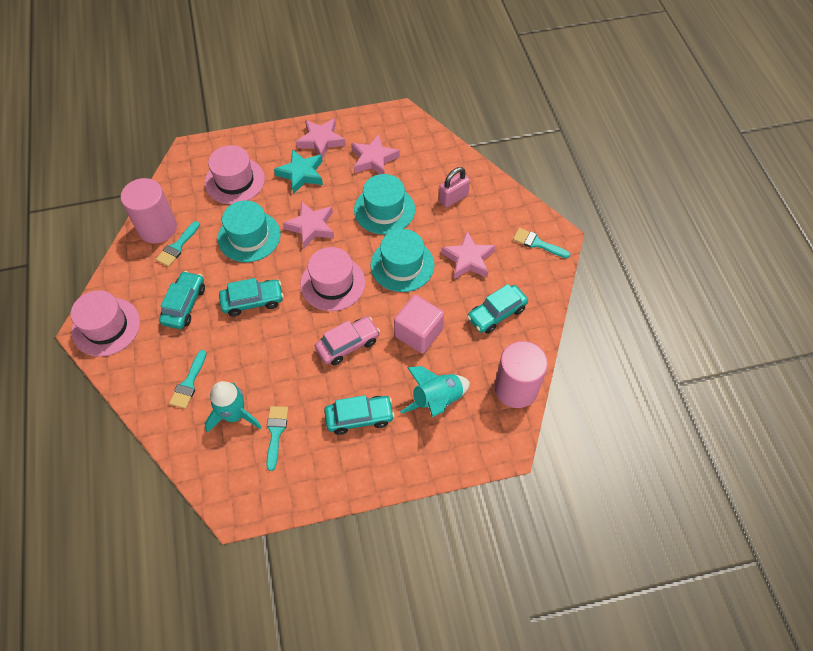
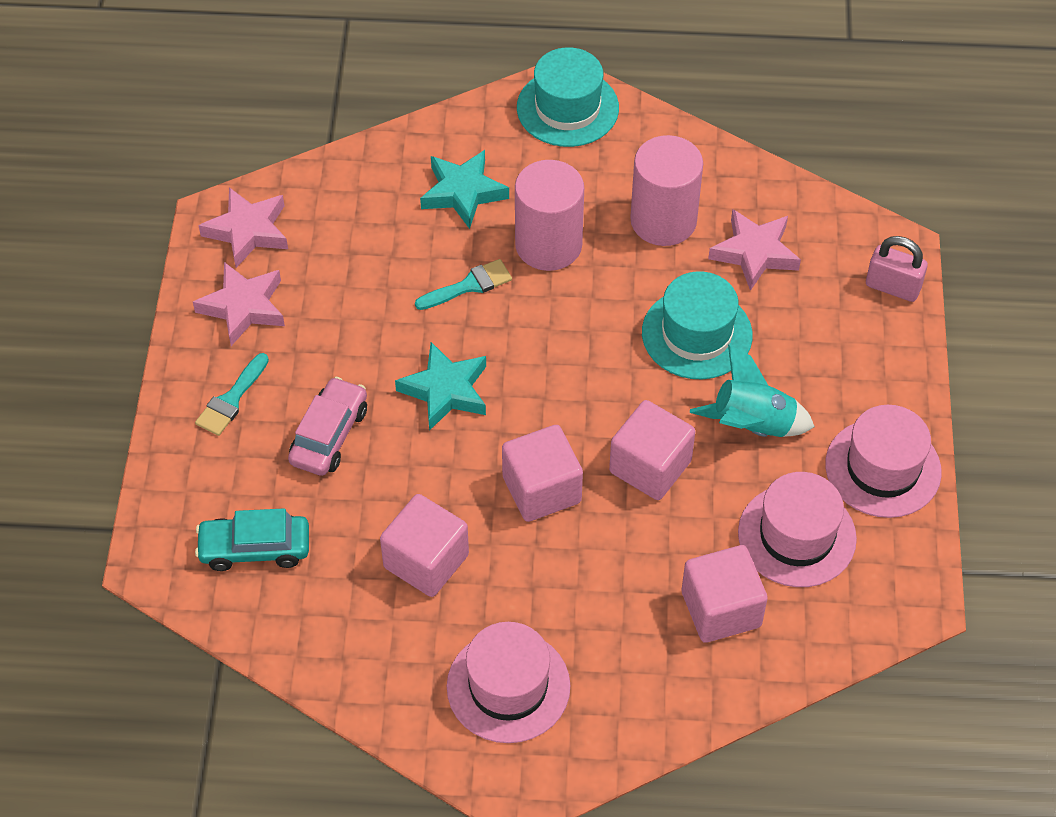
pink cube: 1 -> 4
pink star: 4 -> 3
turquoise brush: 4 -> 2
turquoise car: 4 -> 1
turquoise hat: 3 -> 2
turquoise rocket: 2 -> 1
turquoise star: 1 -> 2

